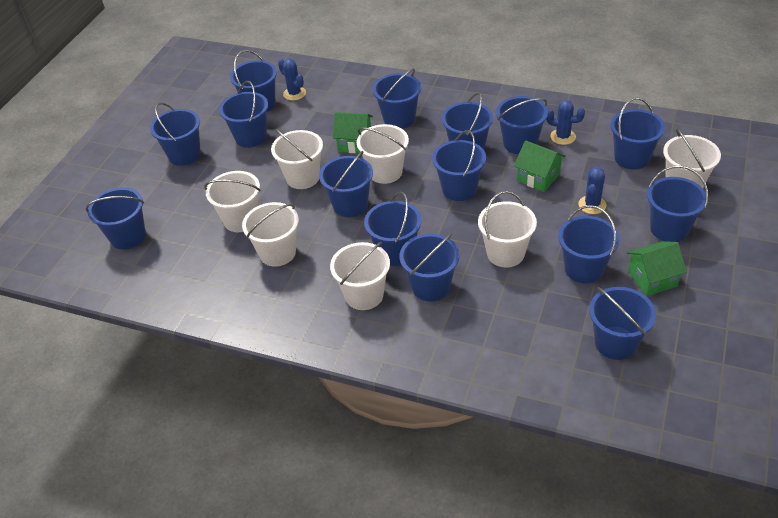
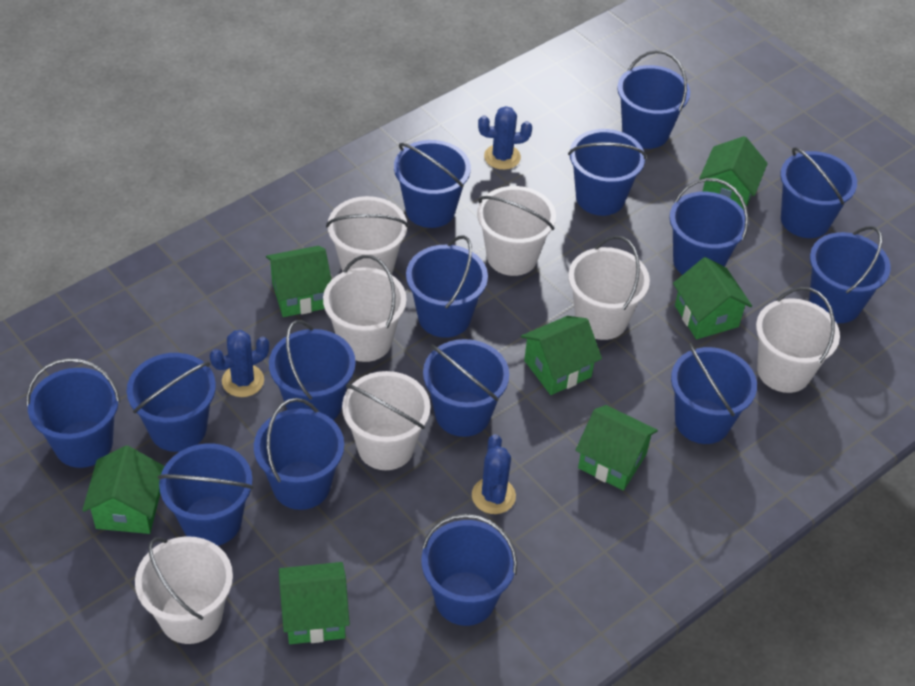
green house: 3 -> 7

